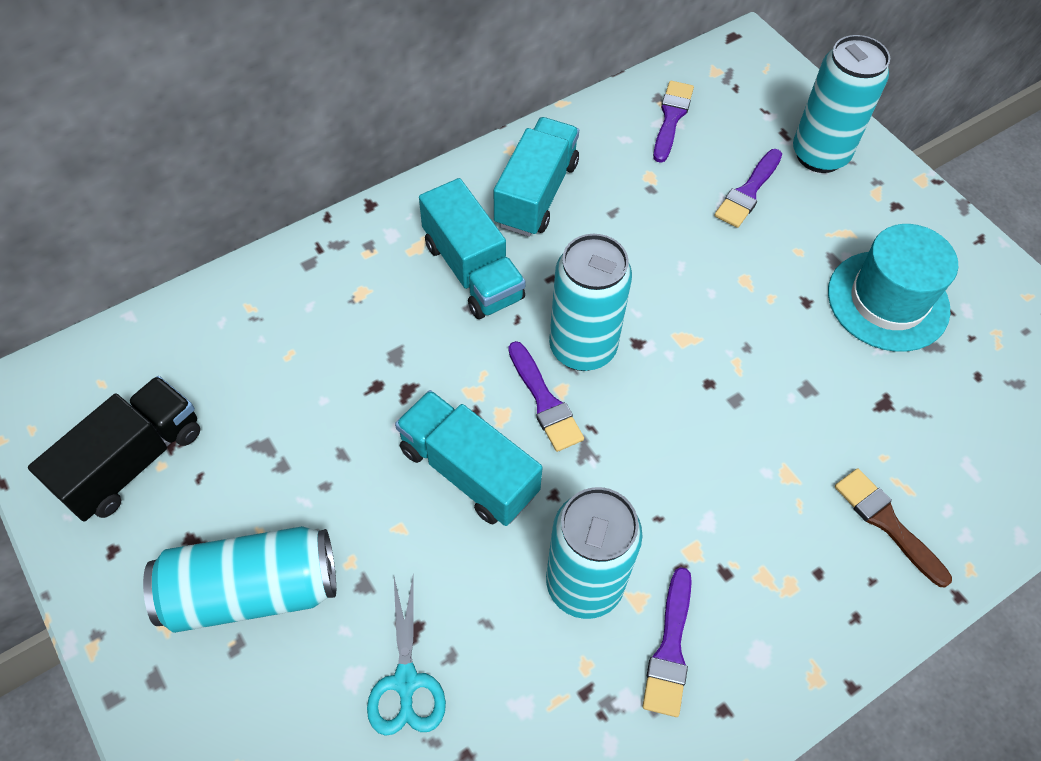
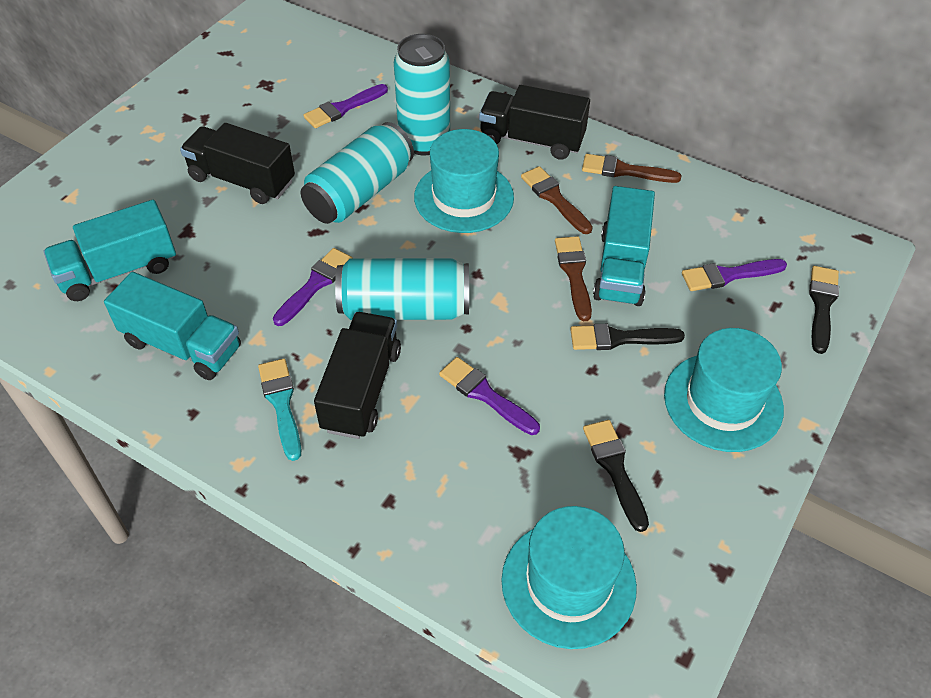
black brush: 0 -> 3
black truck: 1 -> 3
brown brush: 1 -> 3
turquoise brush: 0 -> 1
turquoise can: 4 -> 3
turquoise hat: 1 -> 3
turquoise scissors: 1 -> 0

